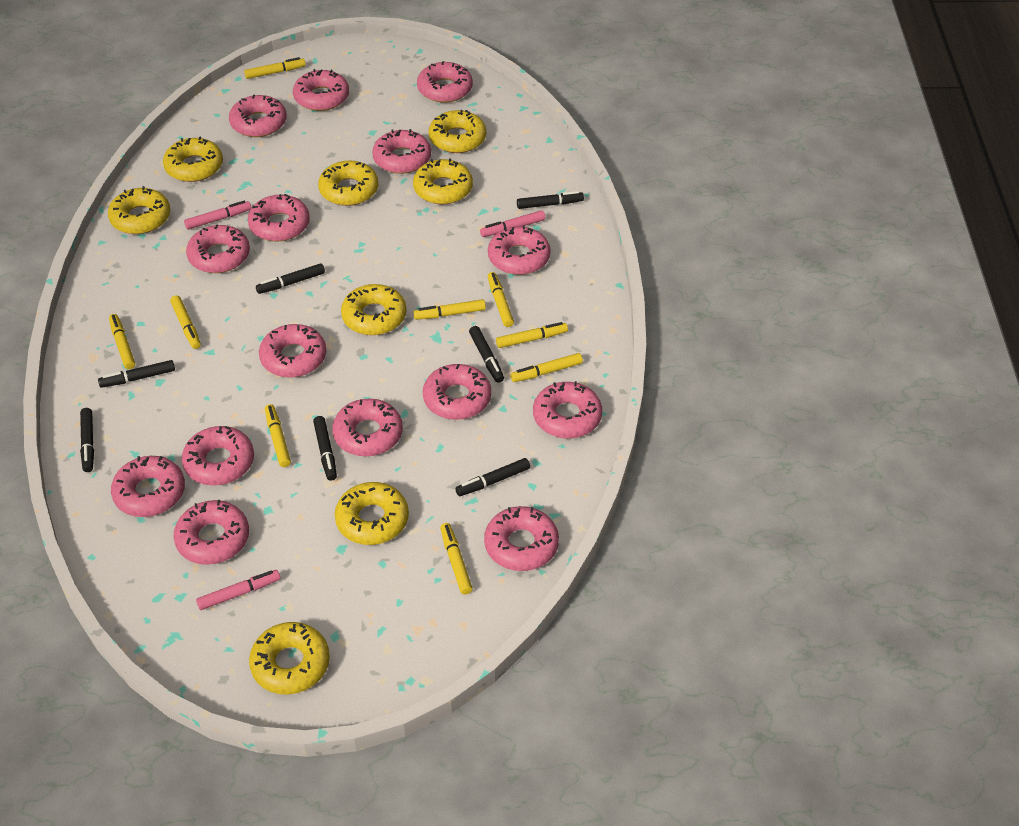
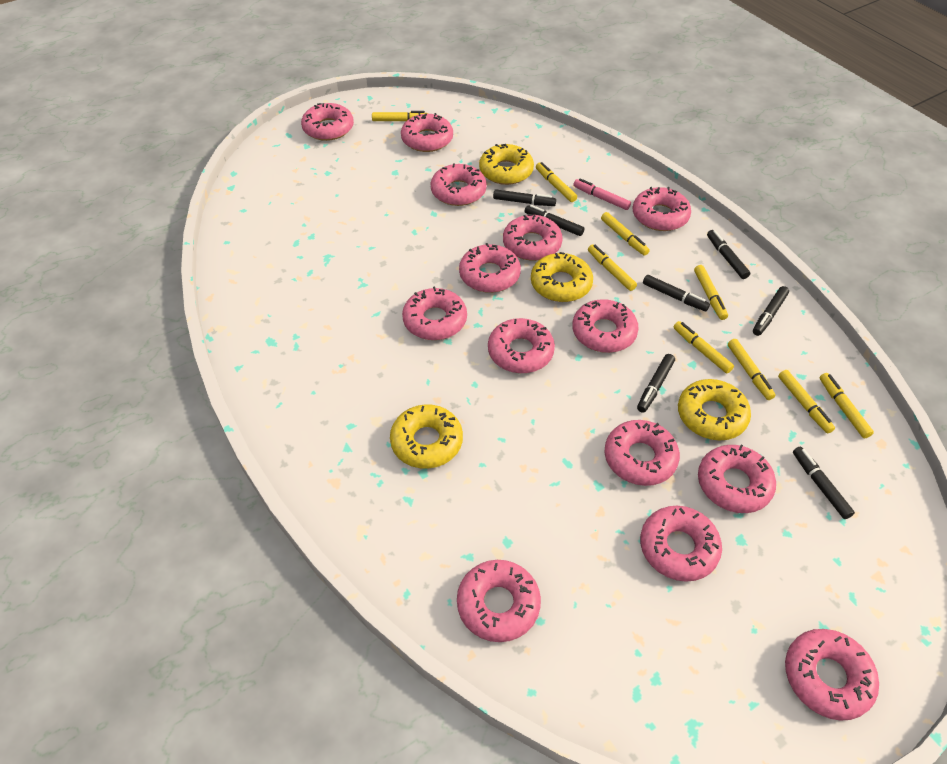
pink donut: 15 -> 14
pink marker: 3 -> 1
yellow donut: 8 -> 4

